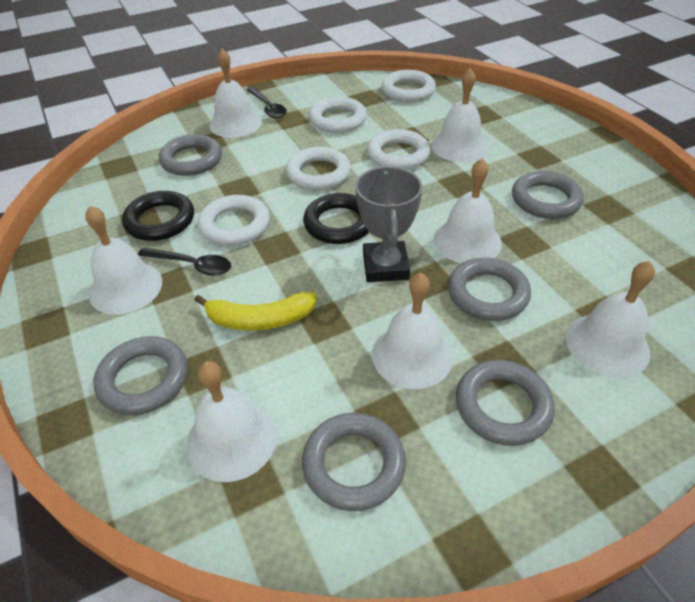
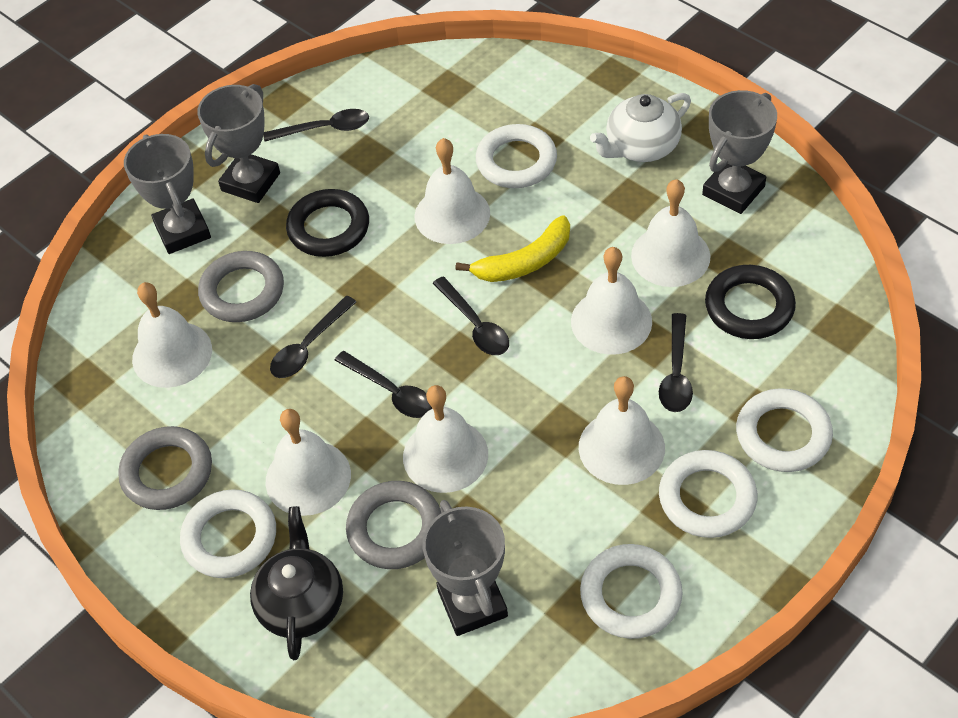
black spoon: 2 -> 5
black teapot: 0 -> 1
grey ring: 6 -> 3
grey trophy: 1 -> 4
white teapot: 0 -> 1

